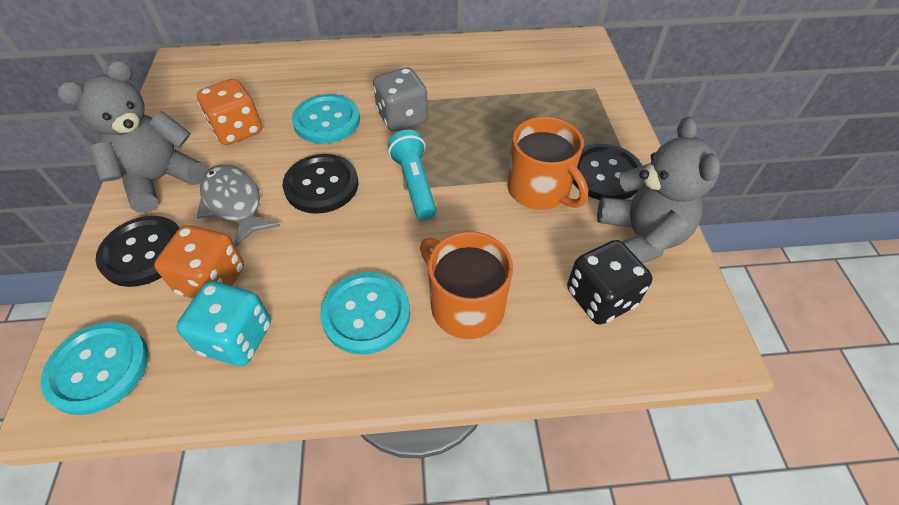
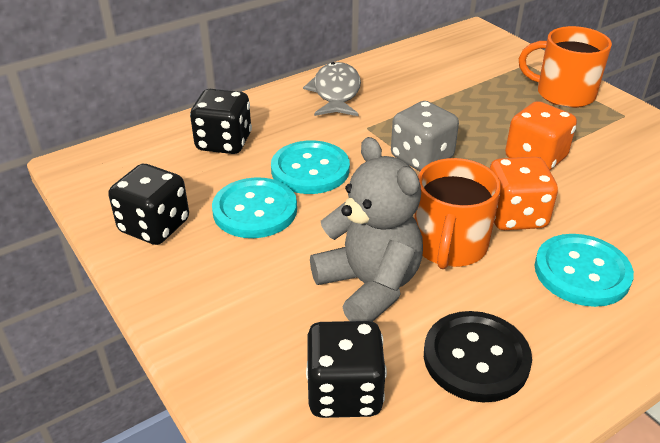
black button: 3 -> 1
black dice: 1 -> 3
grey teddy bear: 2 -> 1
turquoise dice: 1 -> 0
turquoise flashlight: 1 -> 0

